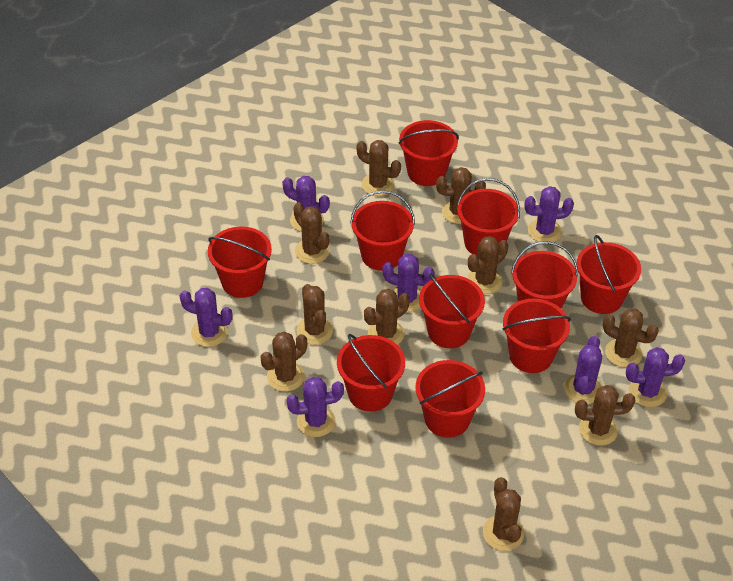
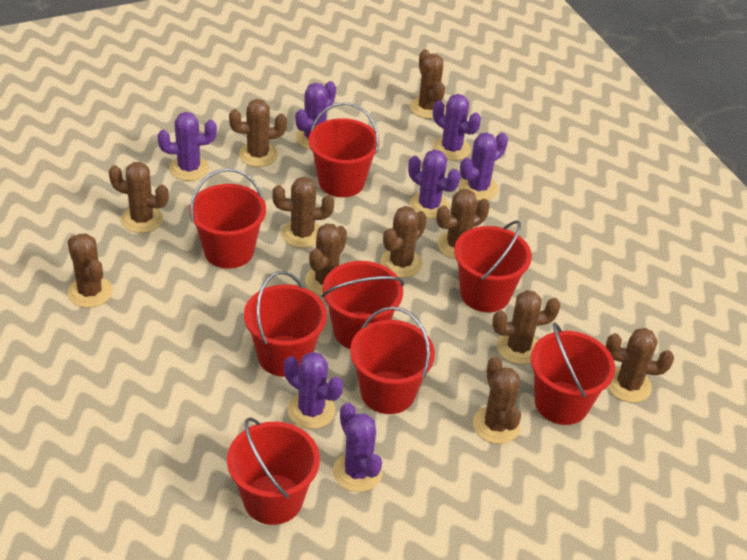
brown cactus: 10 -> 11
red bucket: 10 -> 8

